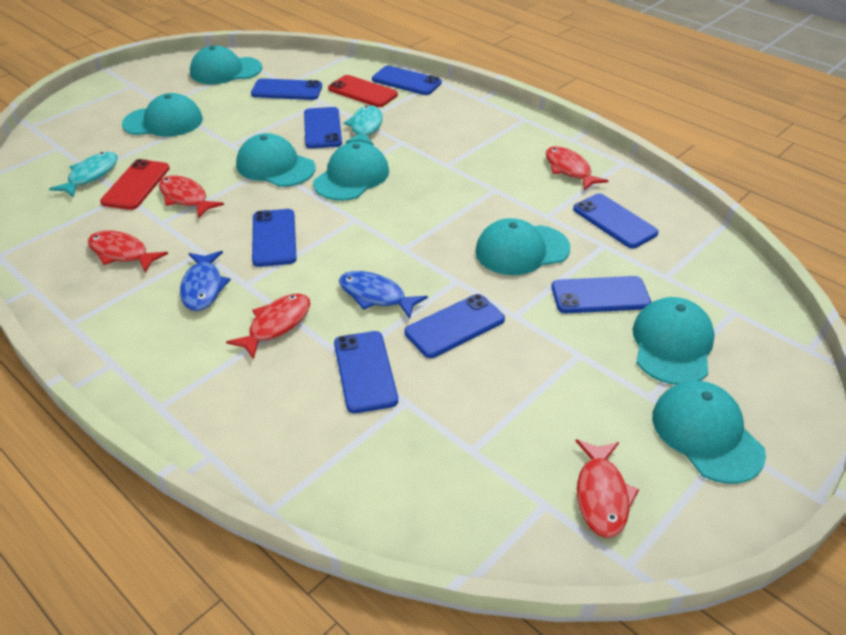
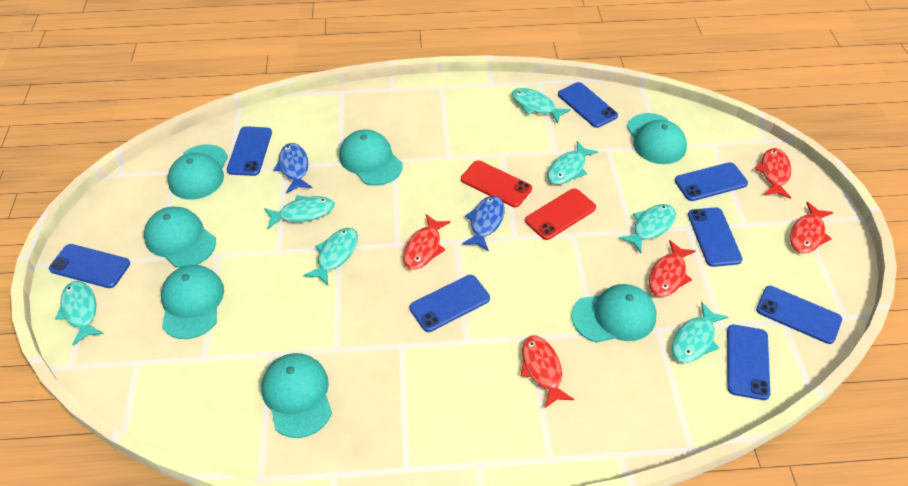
turquoise fish: 2 -> 7

